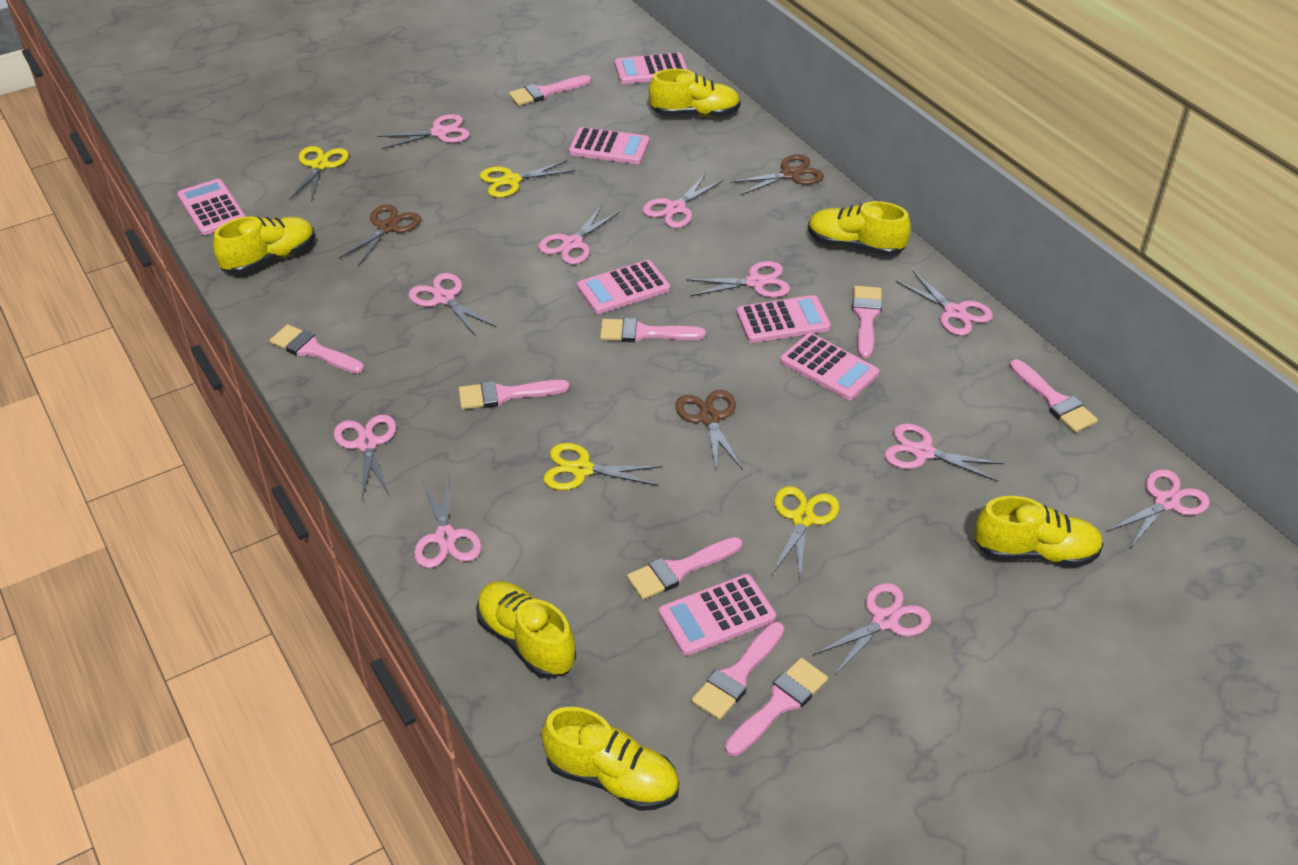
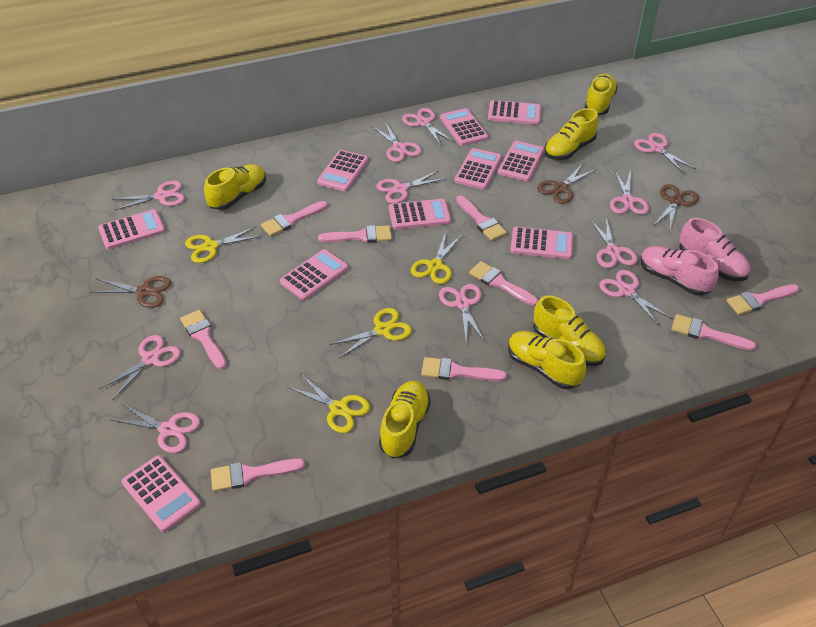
pink calculator: 7 -> 10
pink shoe: 0 -> 2

